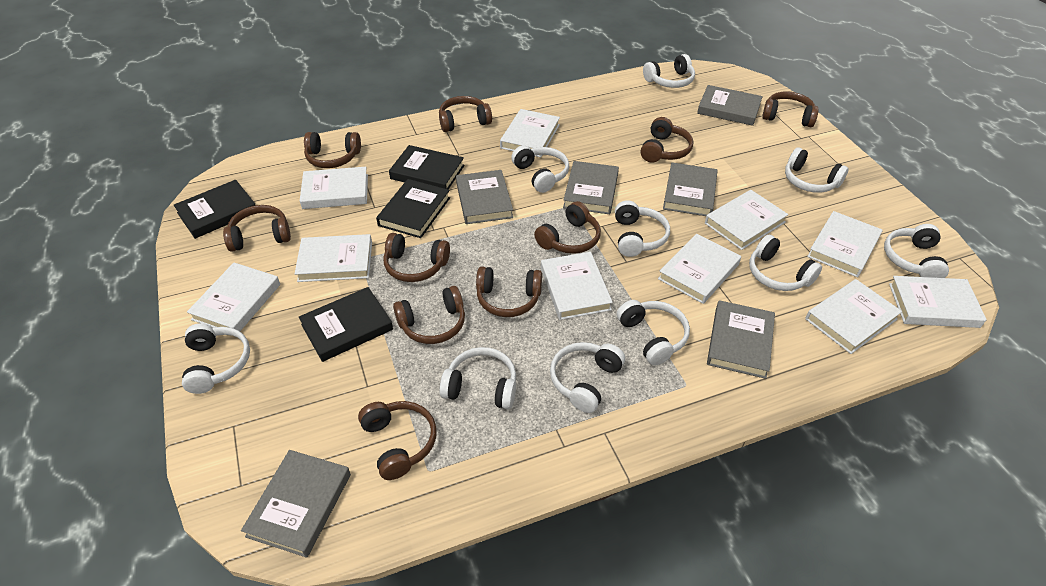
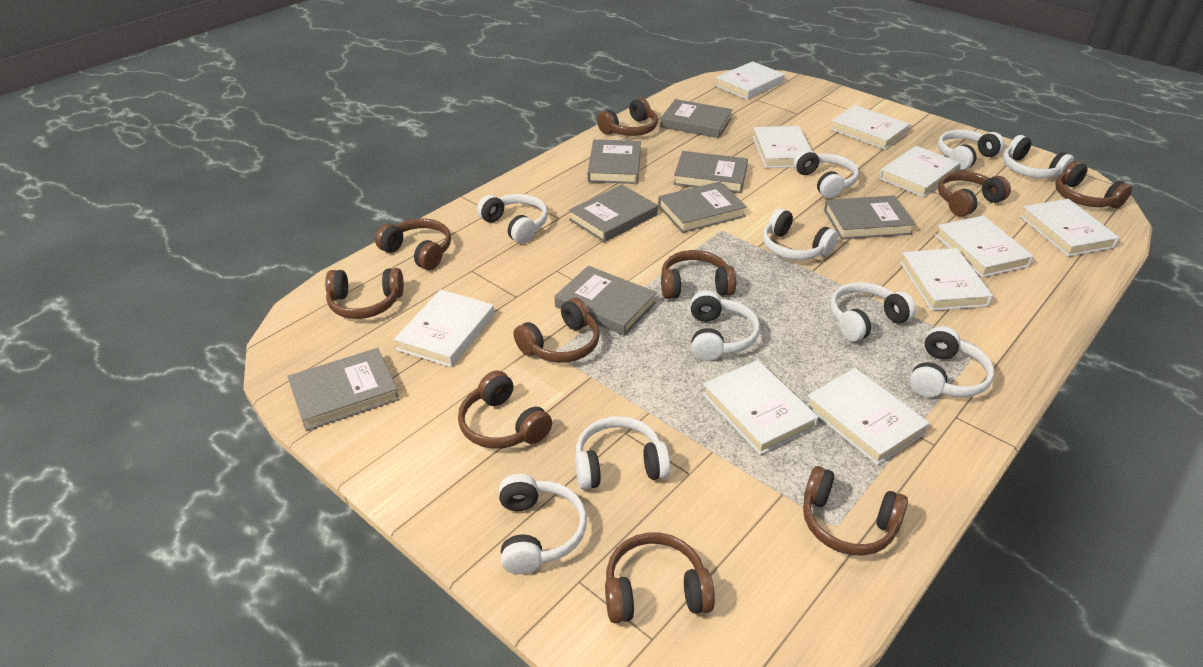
black book: 4 -> 0
grey book: 6 -> 8

